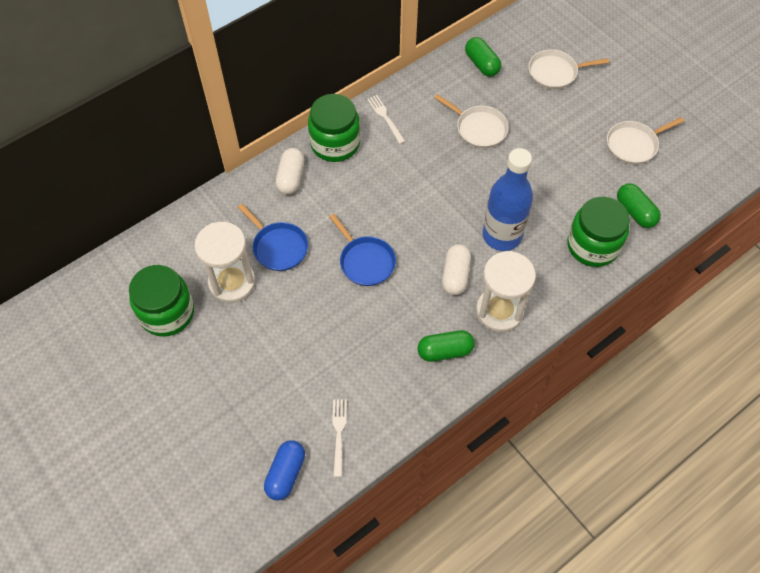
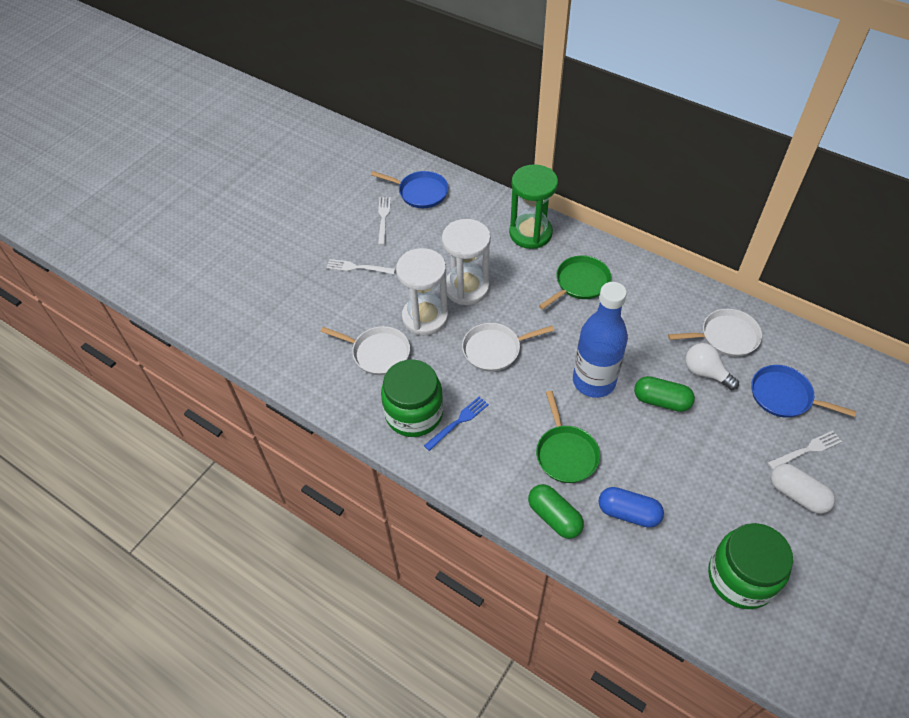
blue fork: 0 -> 1
green capsule: 3 -> 2
green hourglass: 0 -> 1
green jar: 3 -> 2
green pan: 0 -> 2
white capsule: 2 -> 1
white fork: 2 -> 3
white light bulb: 0 -> 1

